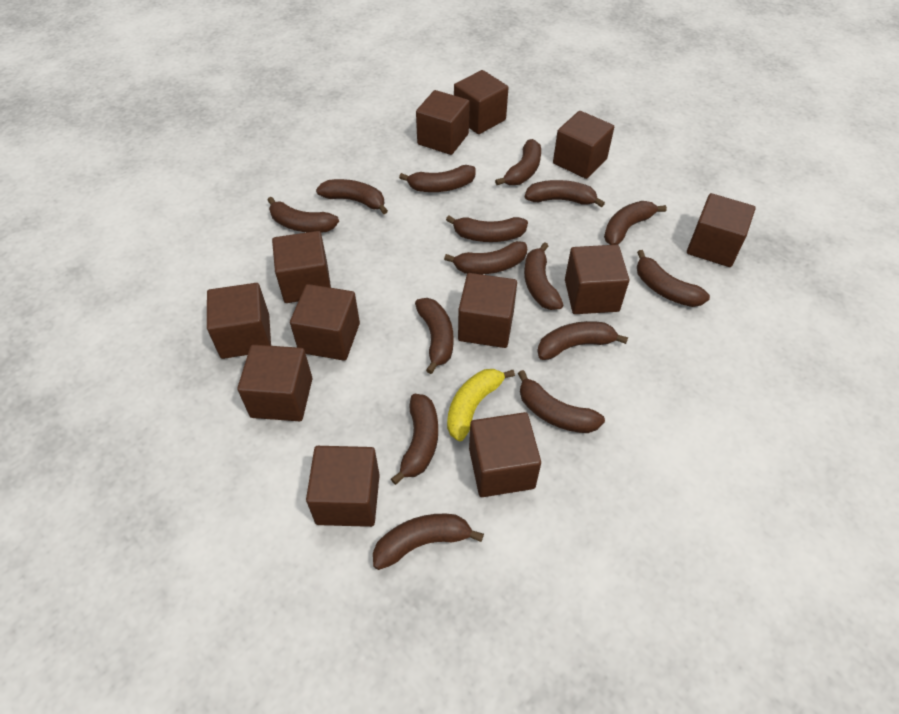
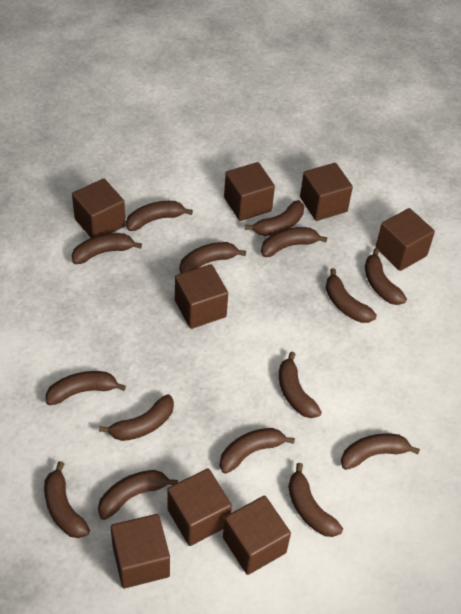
brown cube: 12 -> 8
yellow banana: 1 -> 0

